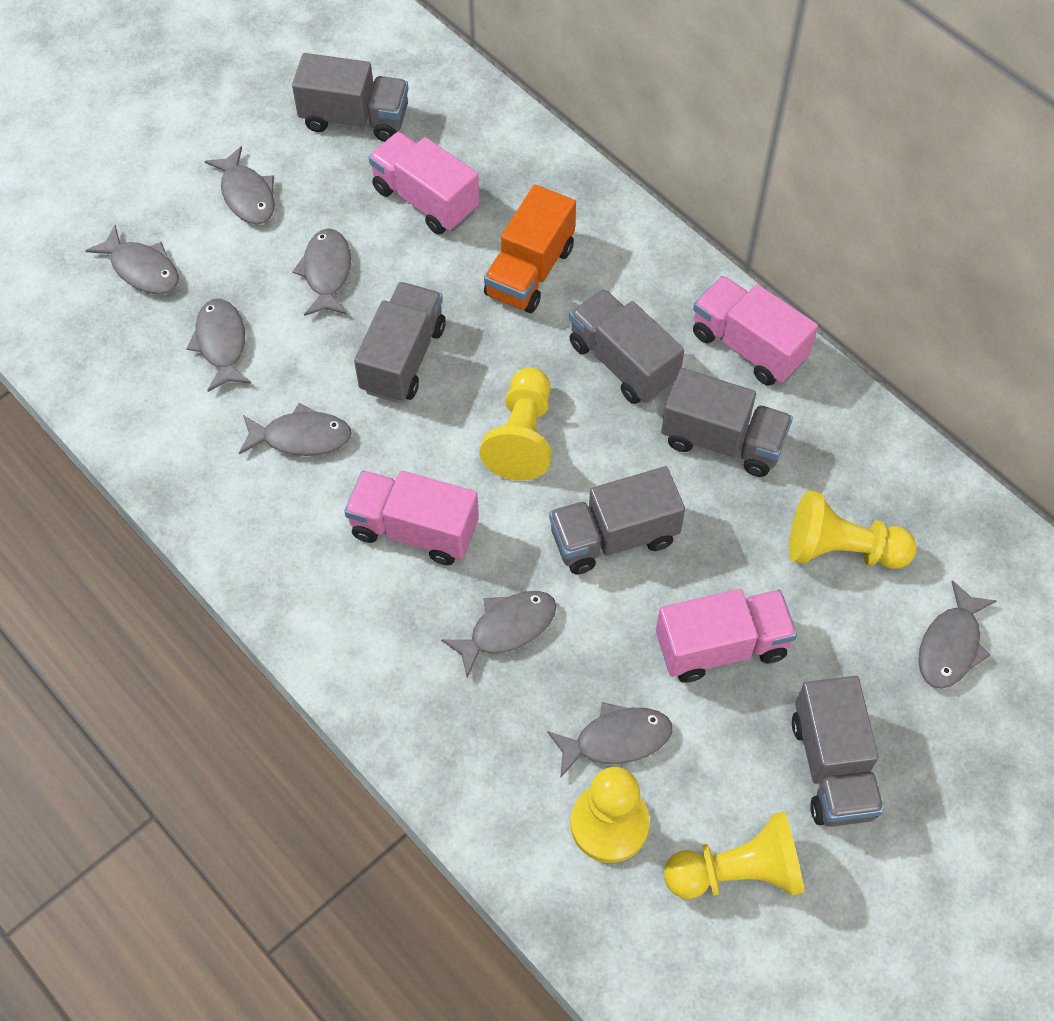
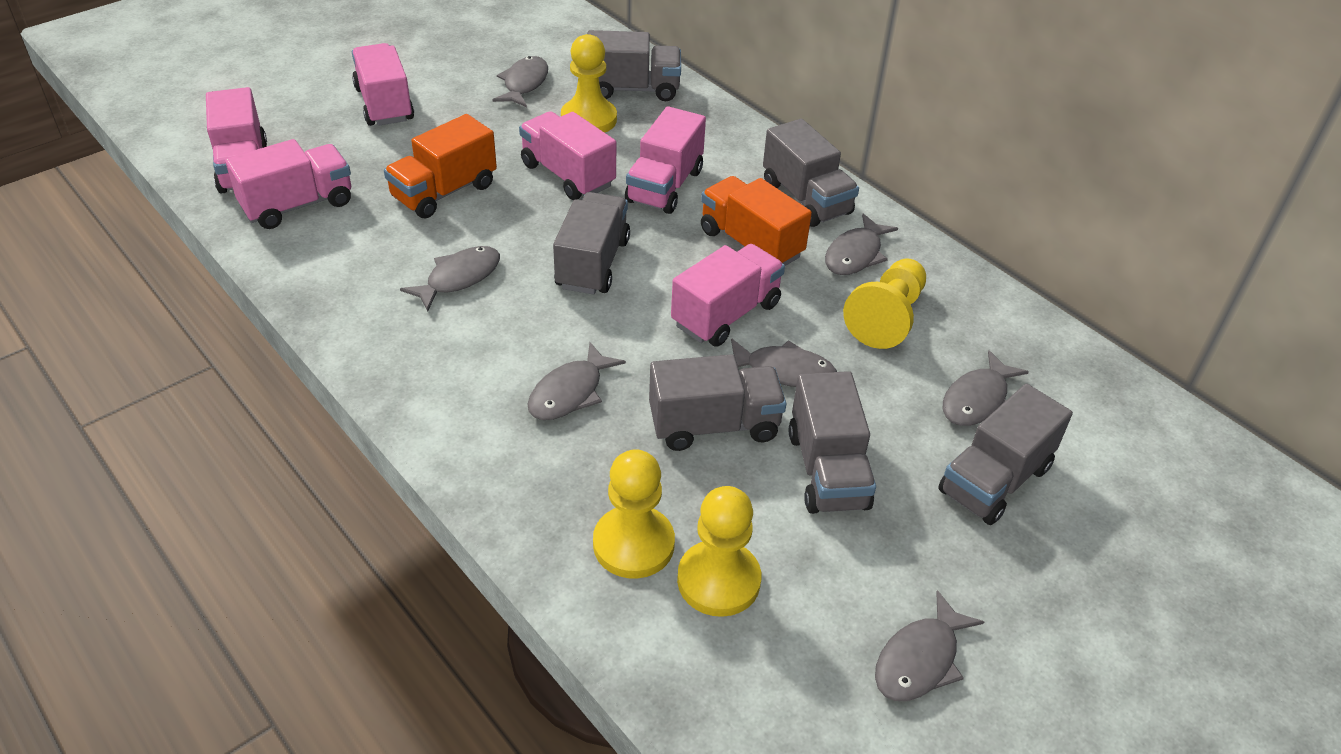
grey fish: 8 -> 7
orange truck: 1 -> 2
pink truck: 4 -> 6

